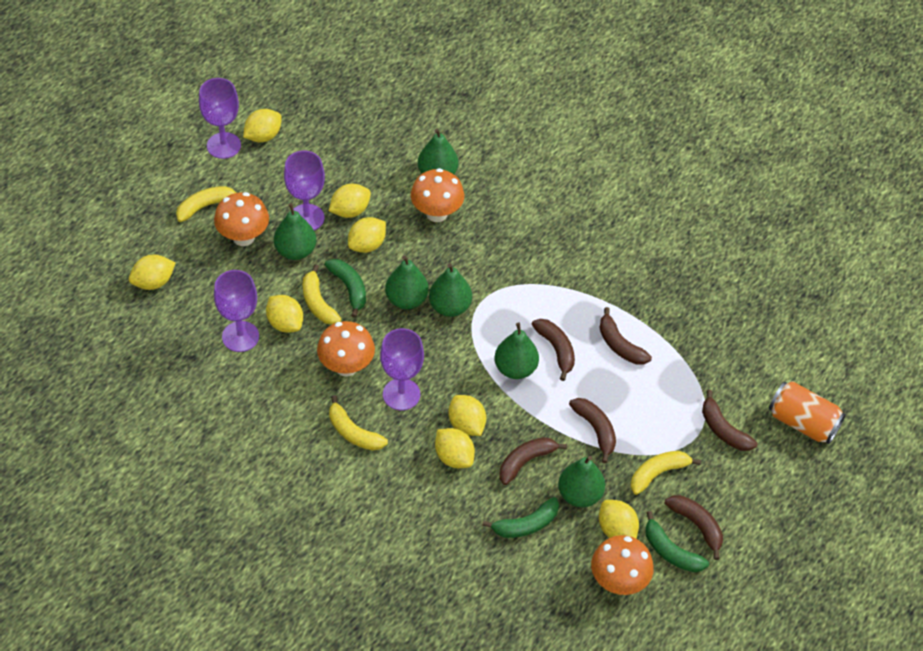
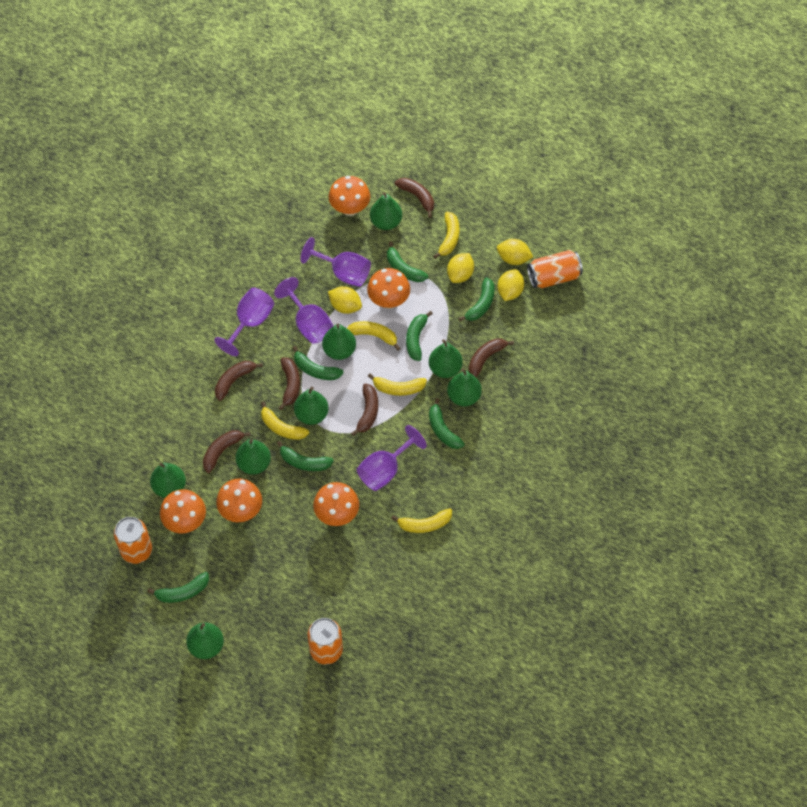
green banana: 3 -> 7
green pear: 6 -> 8
orange can: 1 -> 3
orange mushroom: 4 -> 5
yellow banana: 4 -> 5
yellow lemon: 8 -> 4

